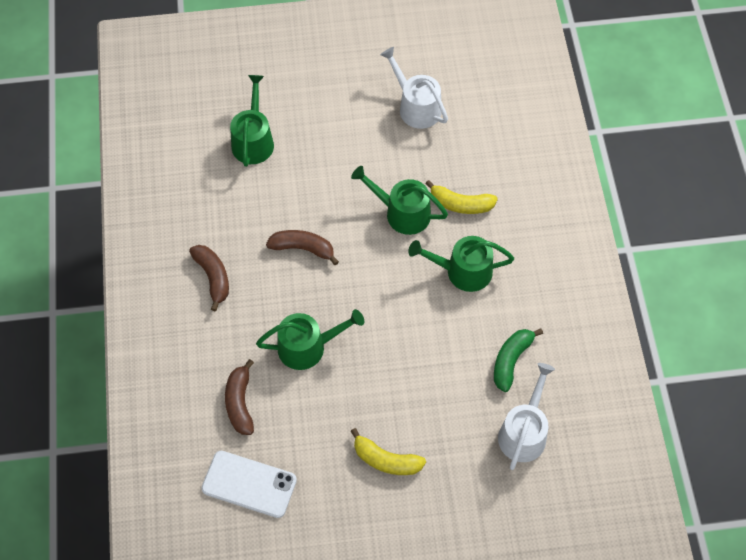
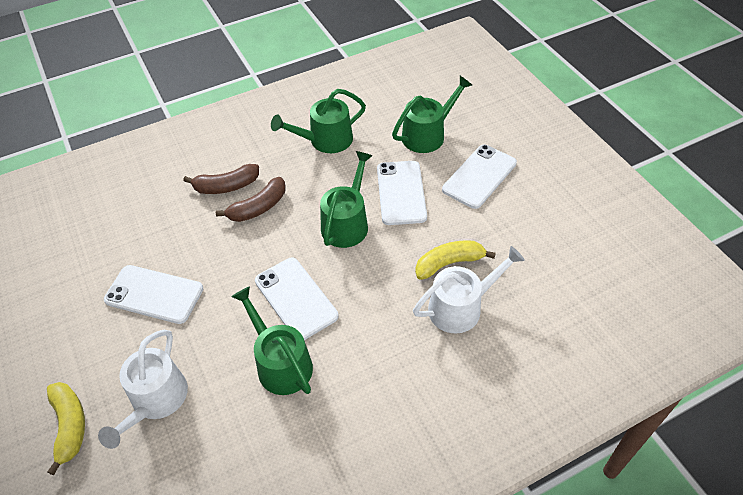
brown banana: 3 -> 2
green banana: 1 -> 0
white phone: 1 -> 4

